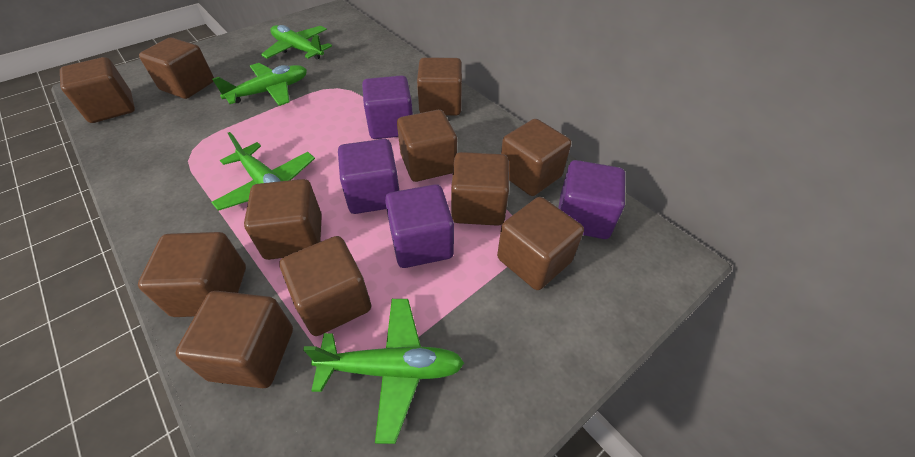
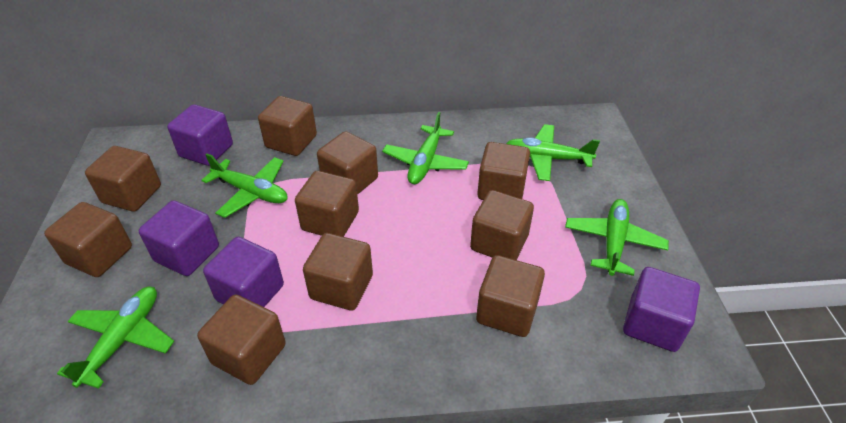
brown cube: 11 -> 10
green plane: 4 -> 5

